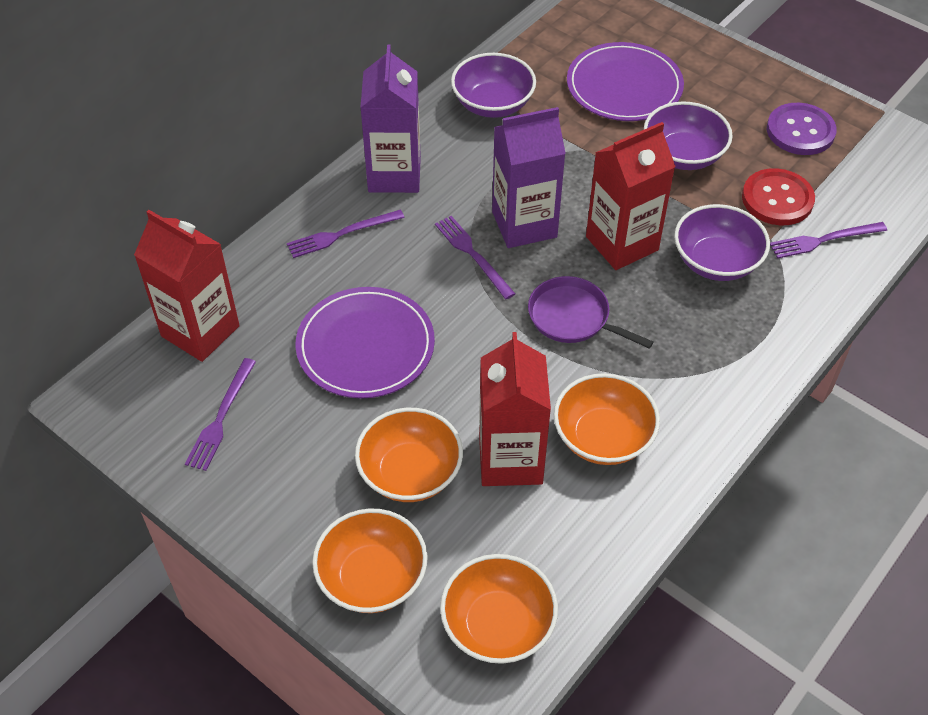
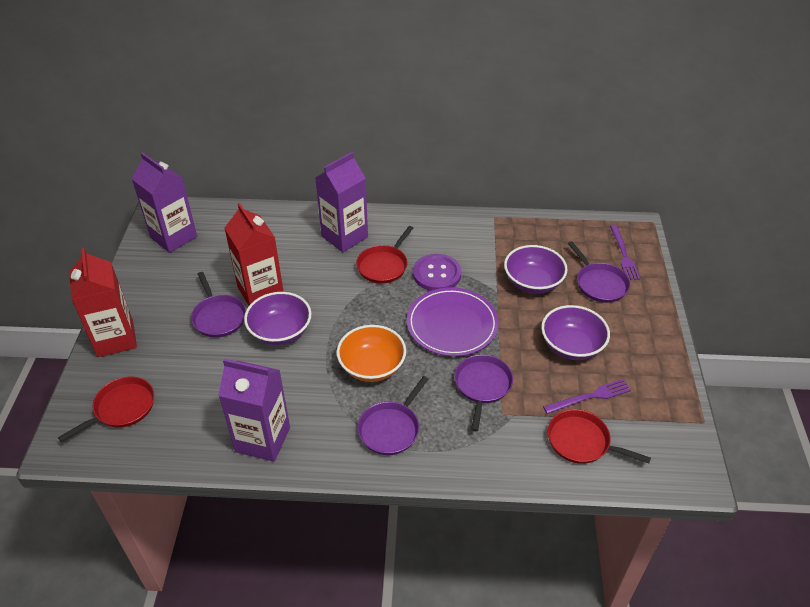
orange bowl: 4 -> 1
purple carton: 2 -> 3
purple fork: 4 -> 2
purple pan: 1 -> 4
purple plate: 2 -> 1
red button: 1 -> 0
red carton: 3 -> 2
red pan: 0 -> 3

